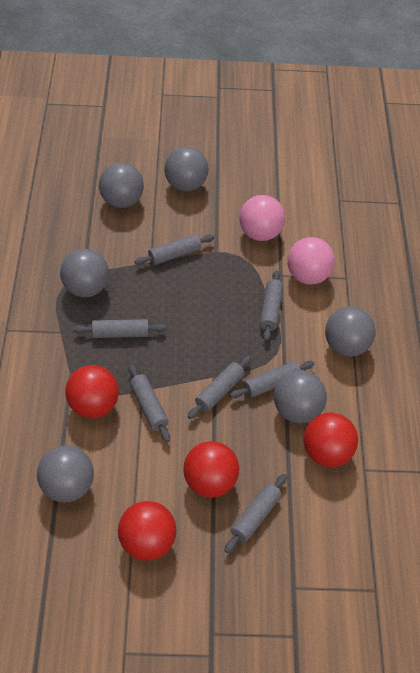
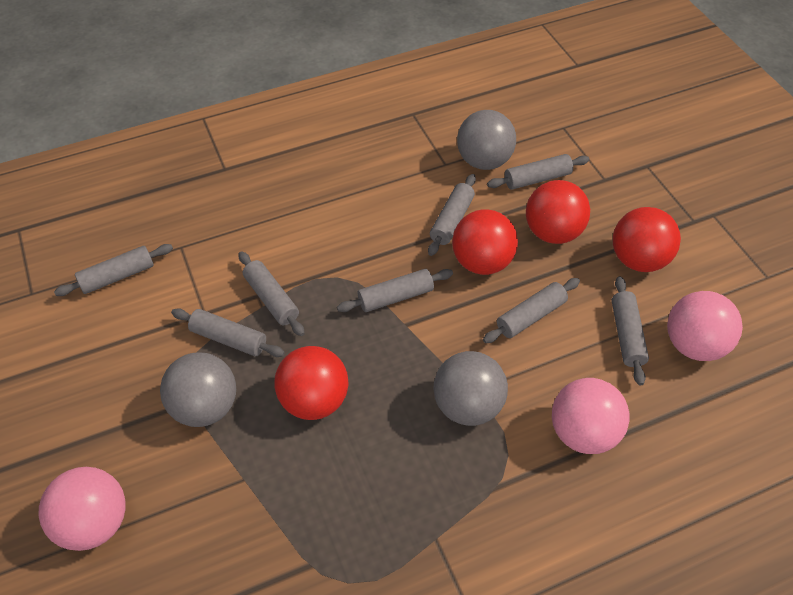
grey ball: 6 -> 3
grey rolling pin: 7 -> 8
pink ball: 2 -> 3

